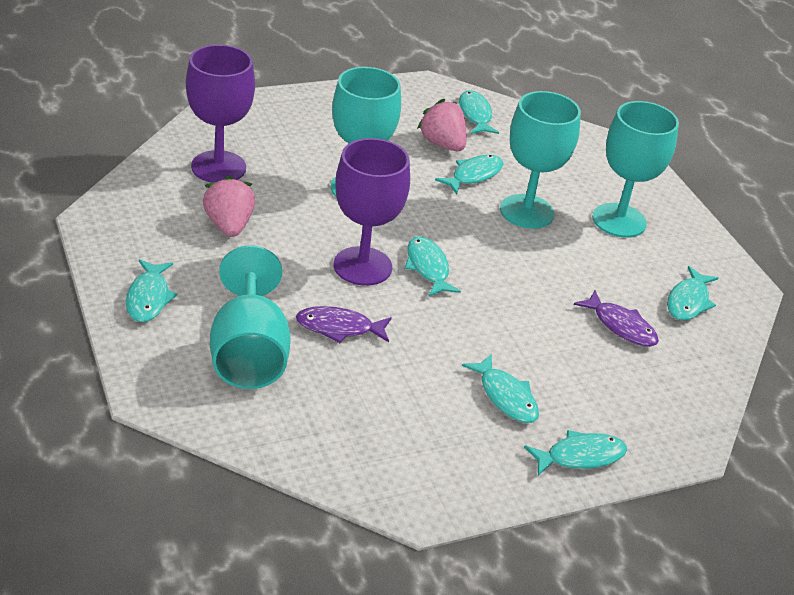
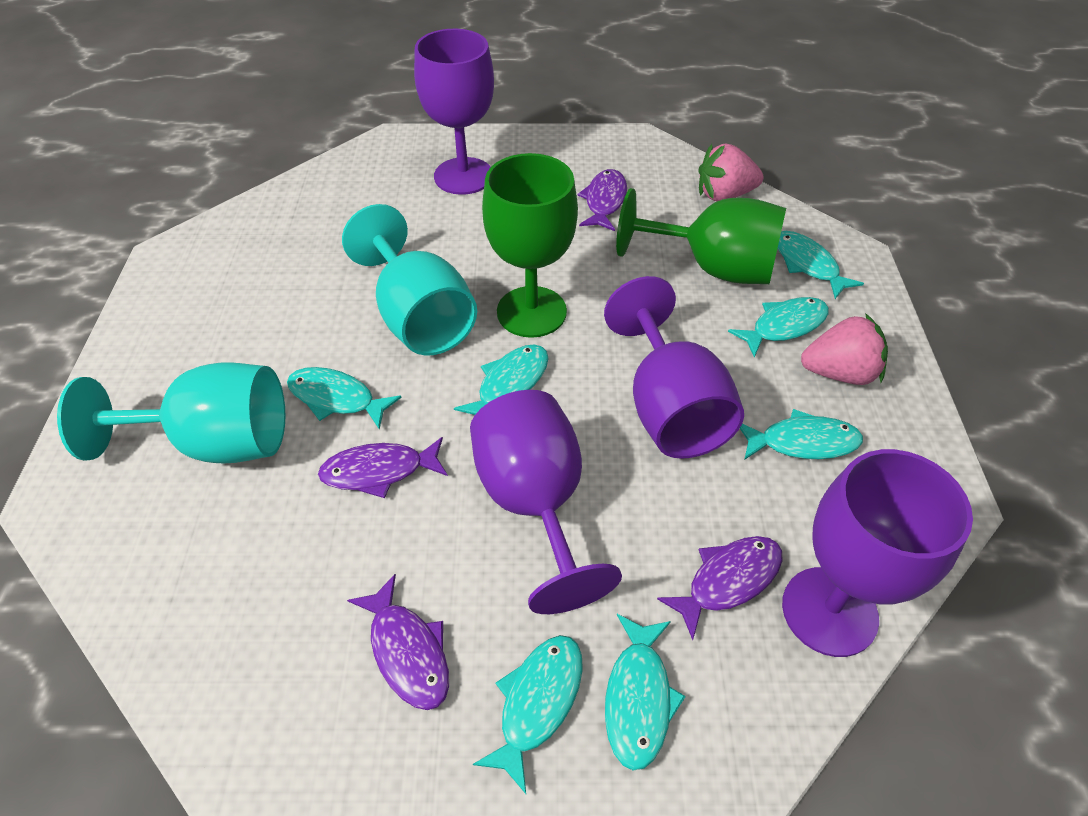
green goblet: 0 -> 2
purple fish: 2 -> 4
purple goblet: 2 -> 4
turquoise goblet: 4 -> 2

